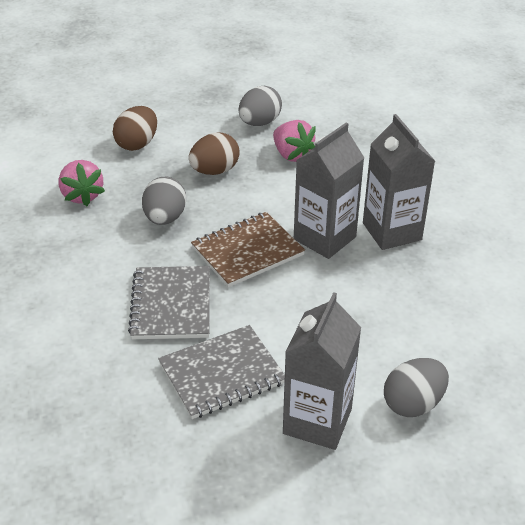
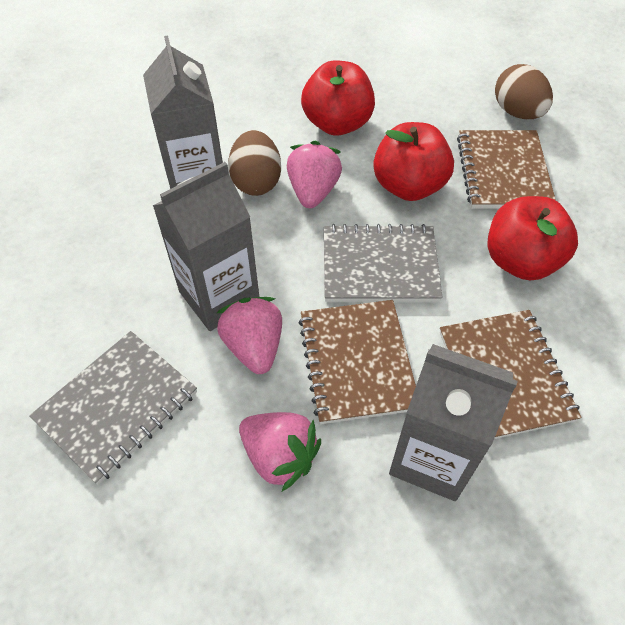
brown notebook: 1 -> 3
grey egg: 3 -> 0
pink strawberry: 2 -> 3
red apple: 0 -> 3

